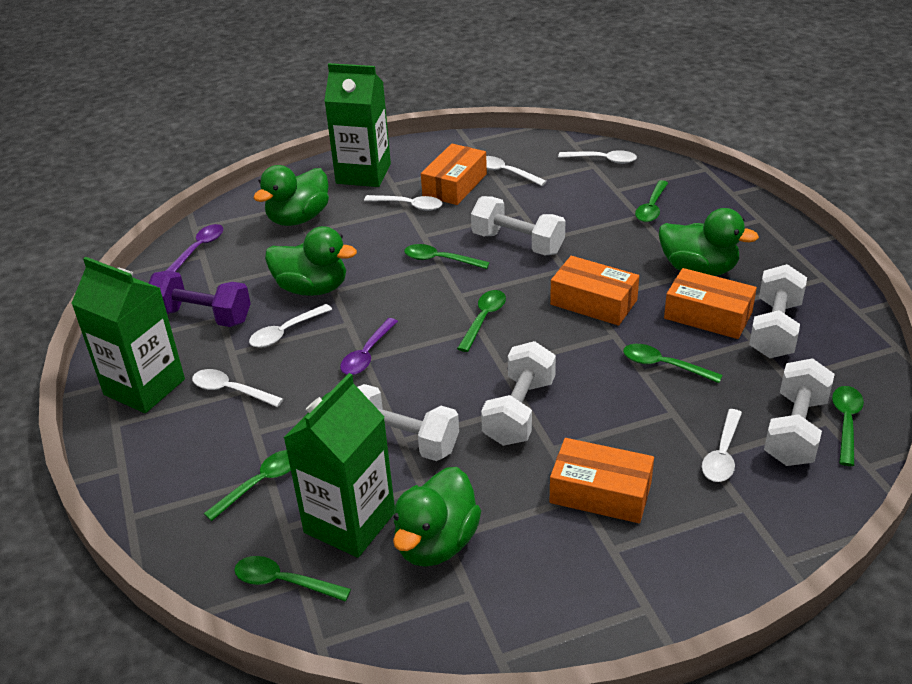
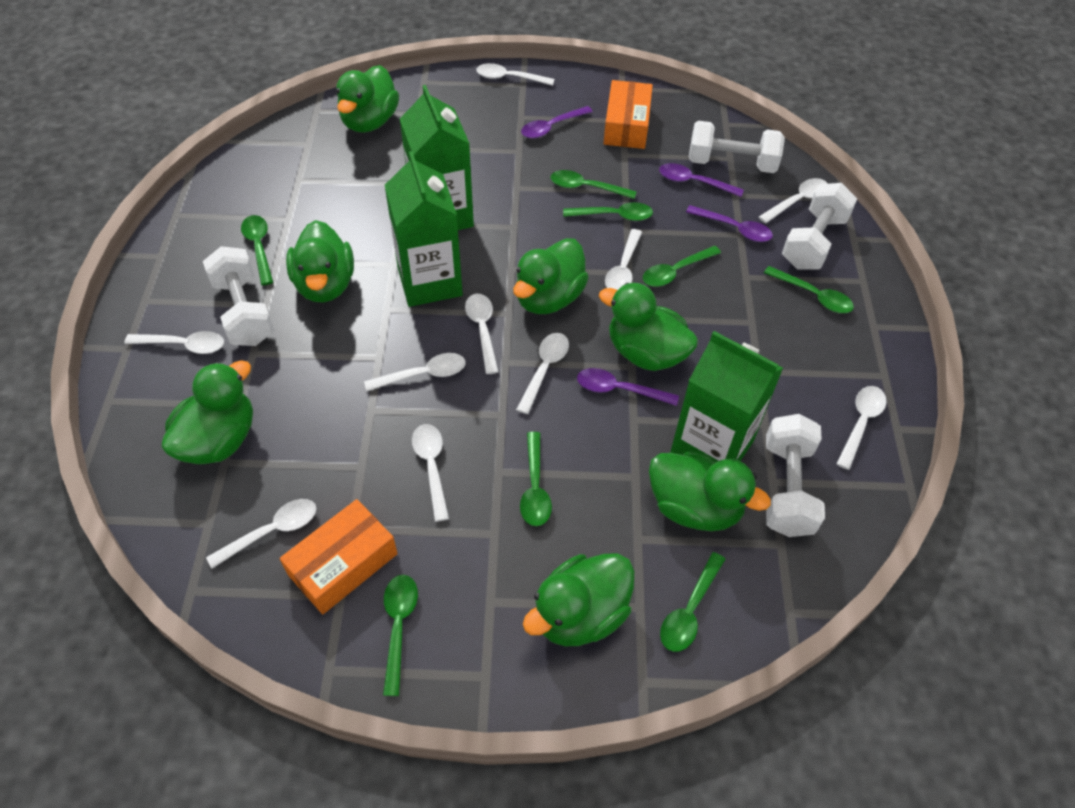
green duck: 4 -> 7
green spoon: 7 -> 8
orange box: 4 -> 2
purple dumbbell: 1 -> 0
purple spoon: 2 -> 4
white dumbbell: 5 -> 4
white spoon: 6 -> 10

